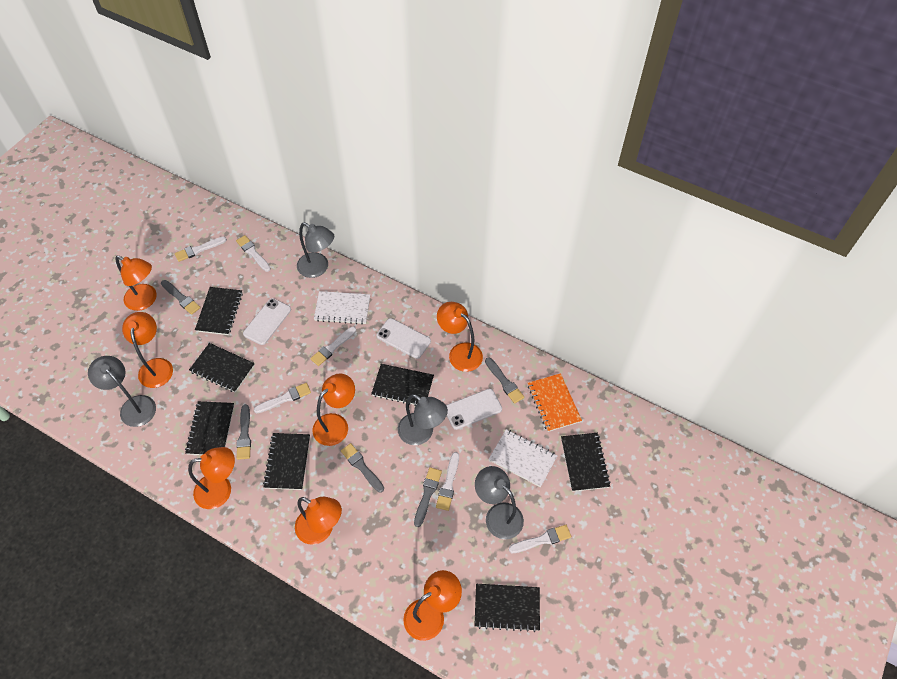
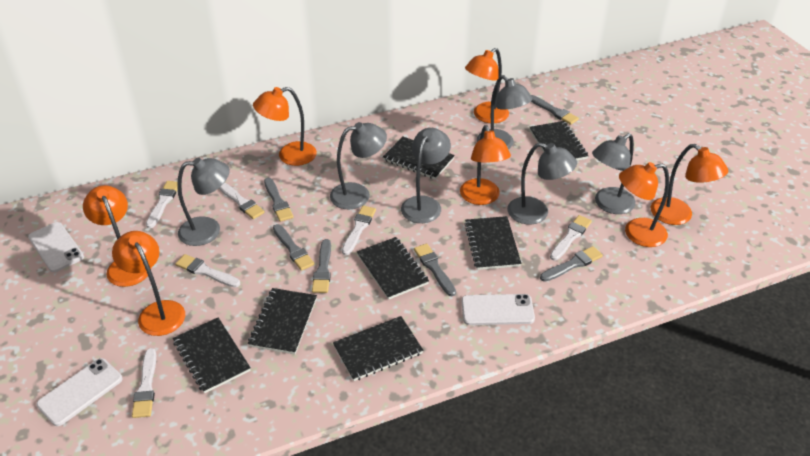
grey brush: 5 -> 6
grey lamp: 4 -> 6
orange notebook: 1 -> 0
white notebook: 2 -> 0

